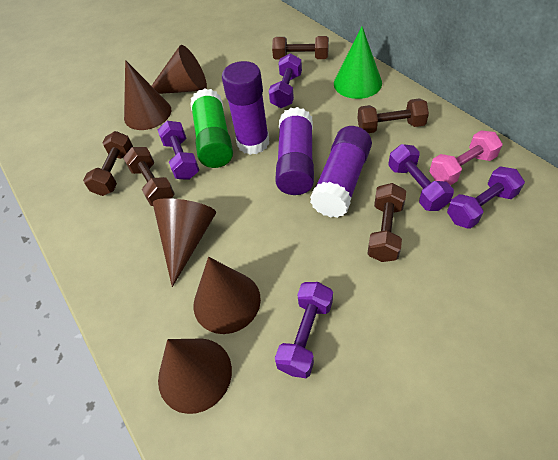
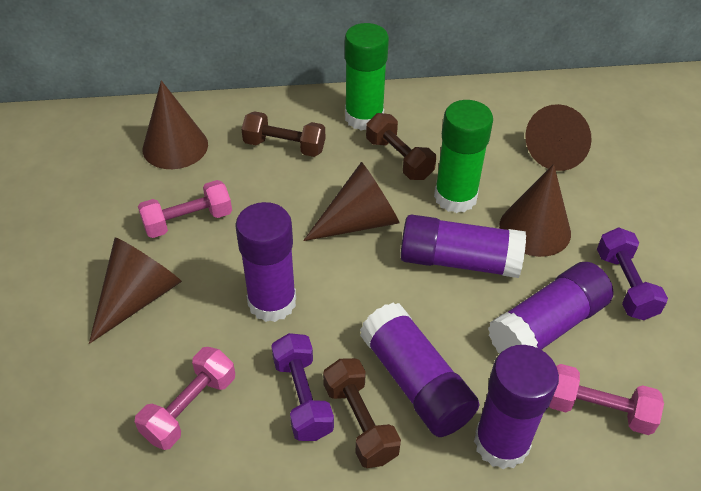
brown dumbbell: 5 -> 3
green cone: 1 -> 0
green glue stick: 1 -> 2
pink dumbbell: 1 -> 3
purple dumbbell: 5 -> 2
purple glue stick: 3 -> 5

